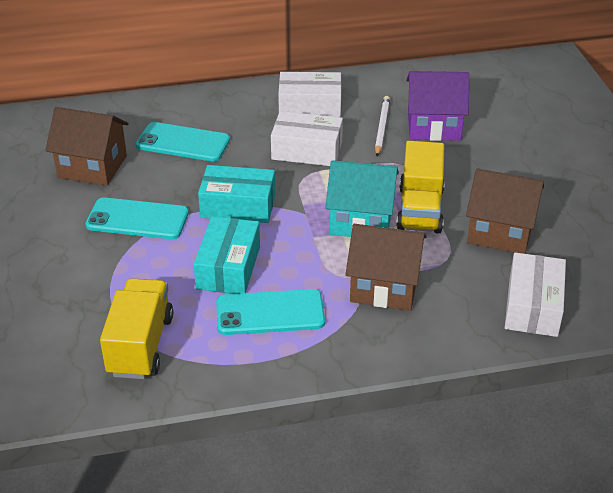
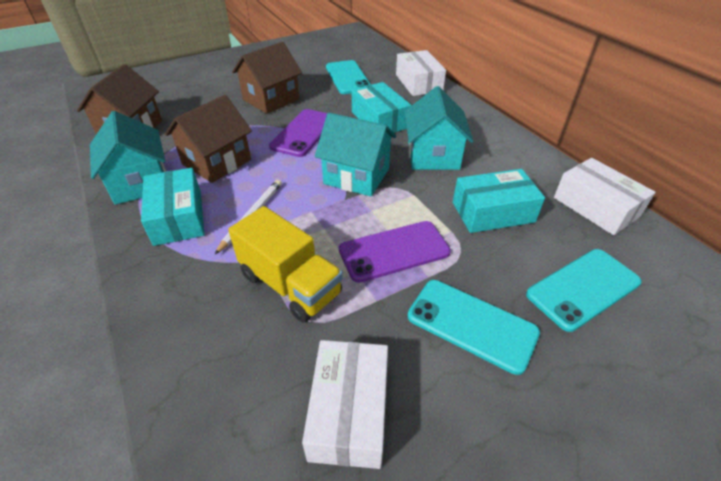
purple house: 1 -> 0
purple phone: 0 -> 2
turquoise box: 2 -> 3
turquoise house: 1 -> 3
yellow truck: 2 -> 1

